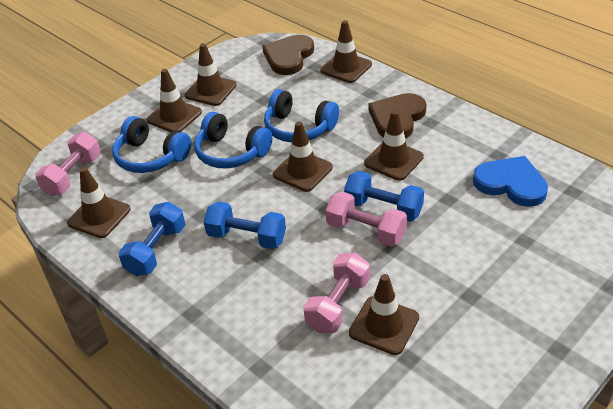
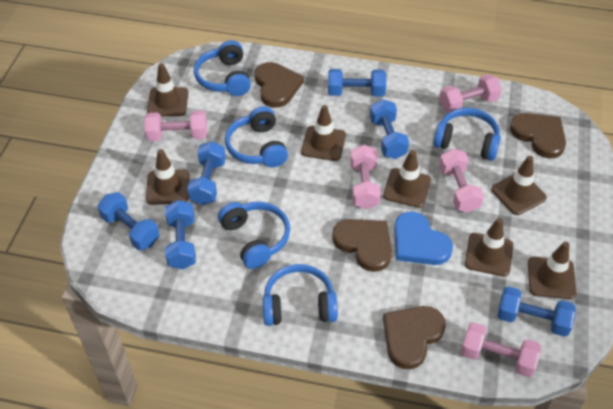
blue dumbbell: 3 -> 6
blue headphones: 3 -> 5
brown heart: 2 -> 4
pink dumbbell: 3 -> 5

